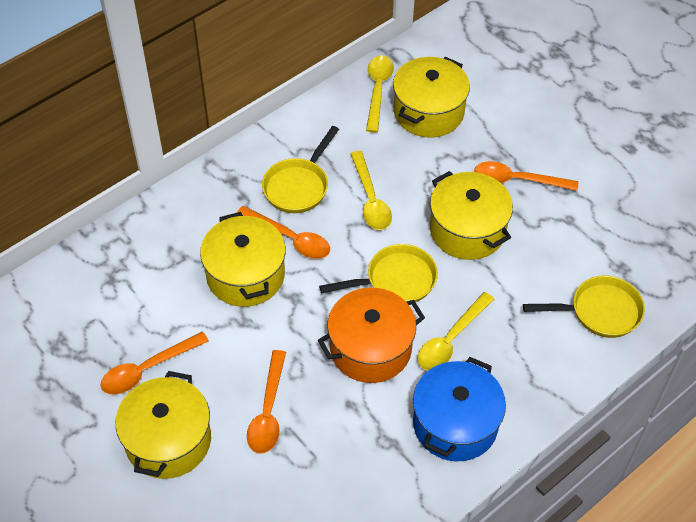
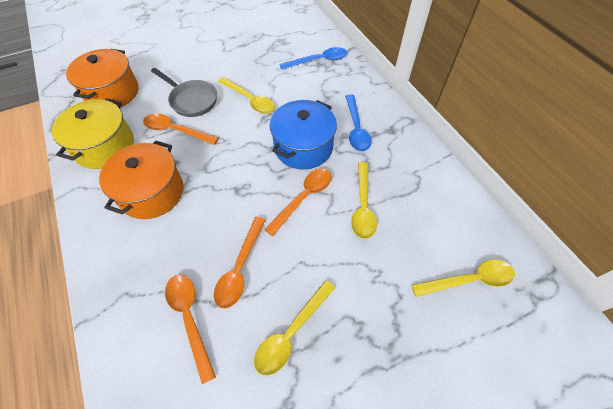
blue spoon: 0 -> 2
grey pan: 0 -> 1
orange pot: 1 -> 2
yellow pan: 3 -> 0
yellow pot: 4 -> 1
yellow spoon: 3 -> 4

